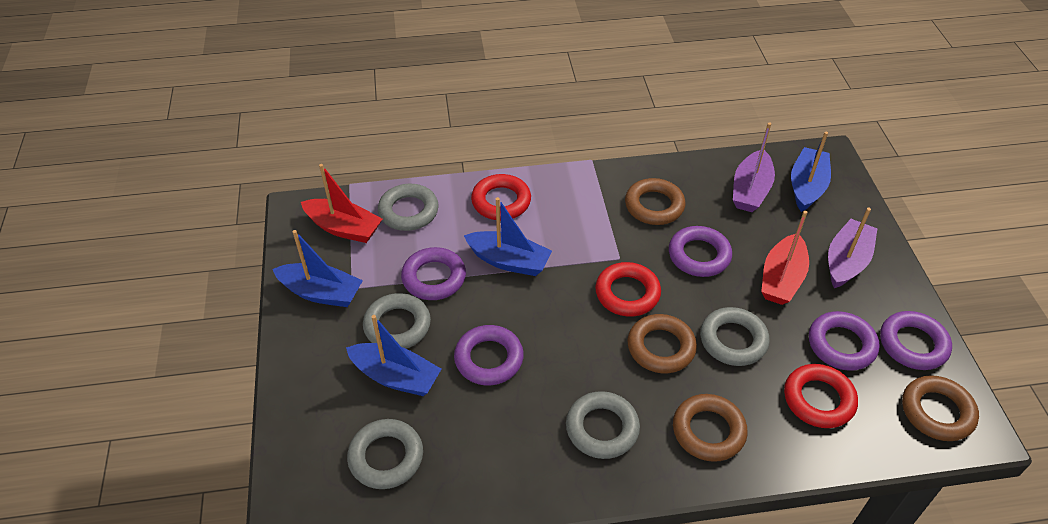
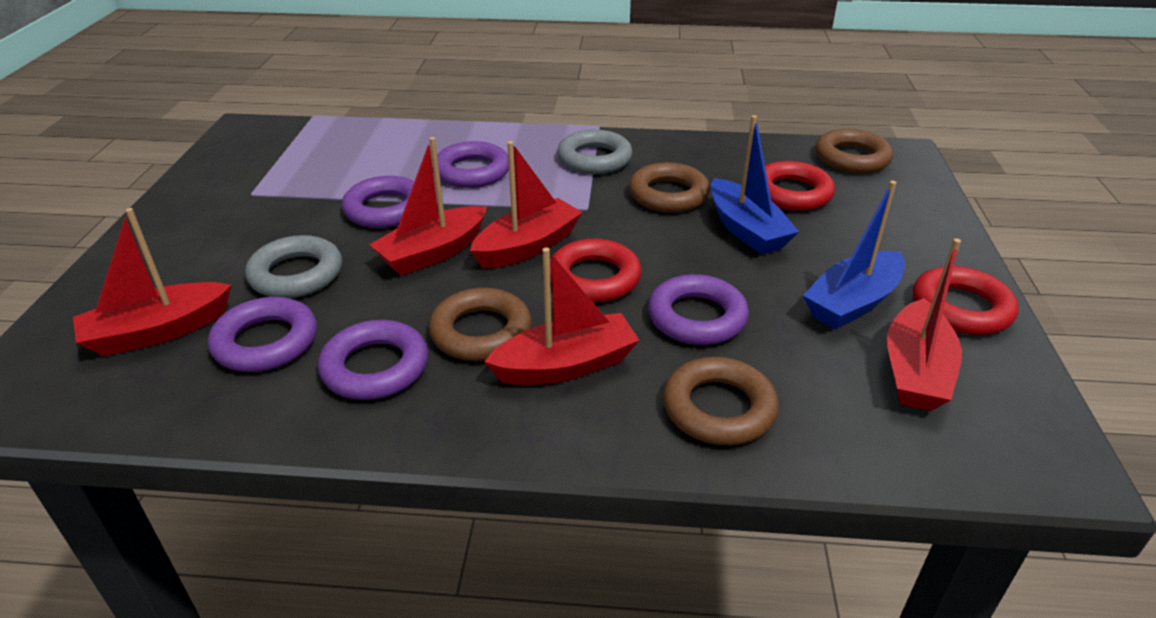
blue boat: 4 -> 2
grey ring: 5 -> 2
purple boat: 2 -> 0
red boat: 2 -> 5

